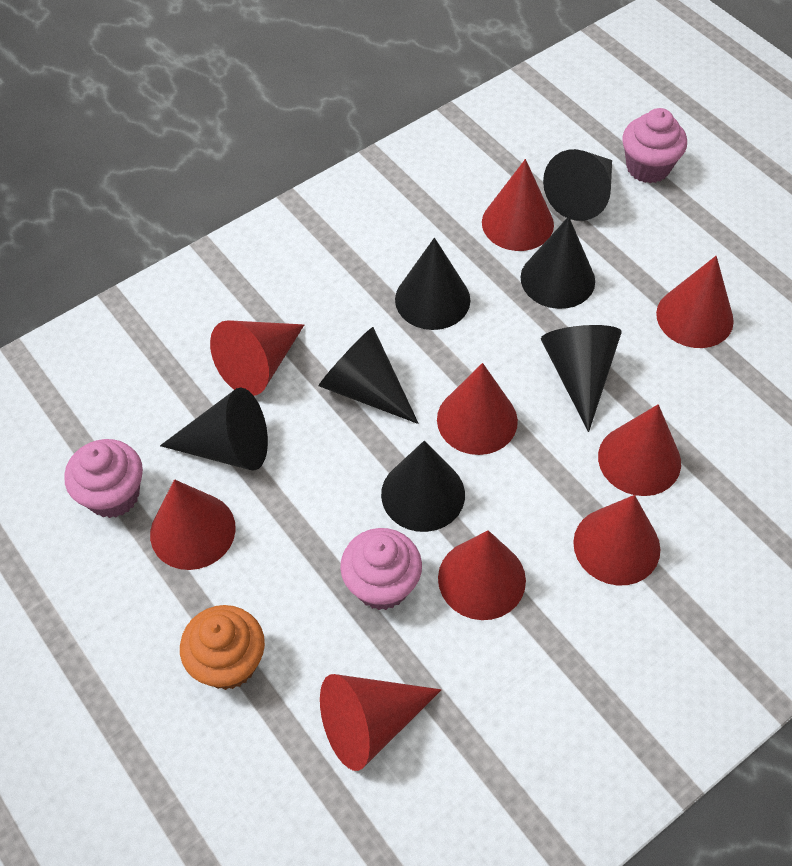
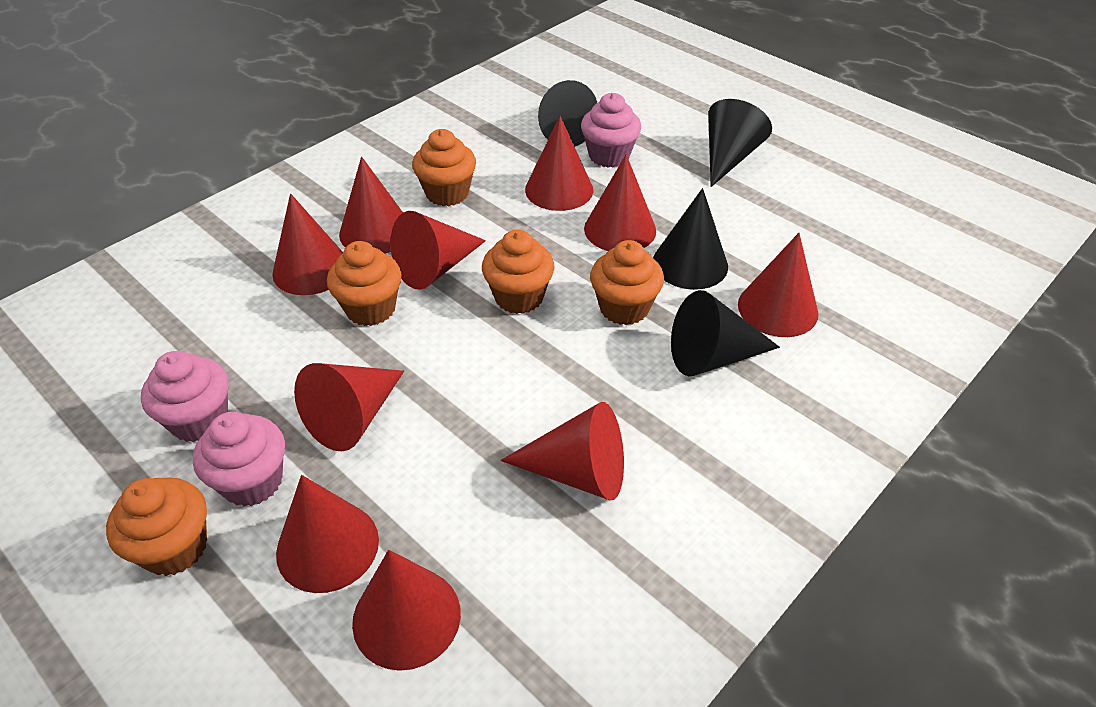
black cone: 7 -> 4
orange cupcake: 1 -> 5
red cone: 9 -> 10

